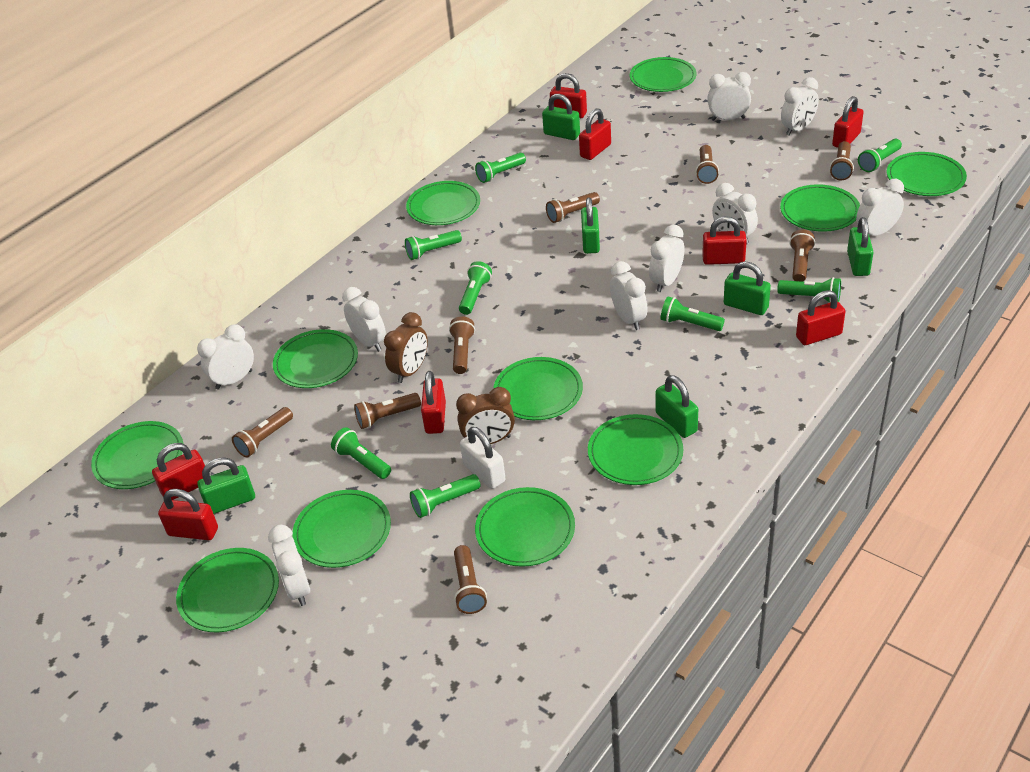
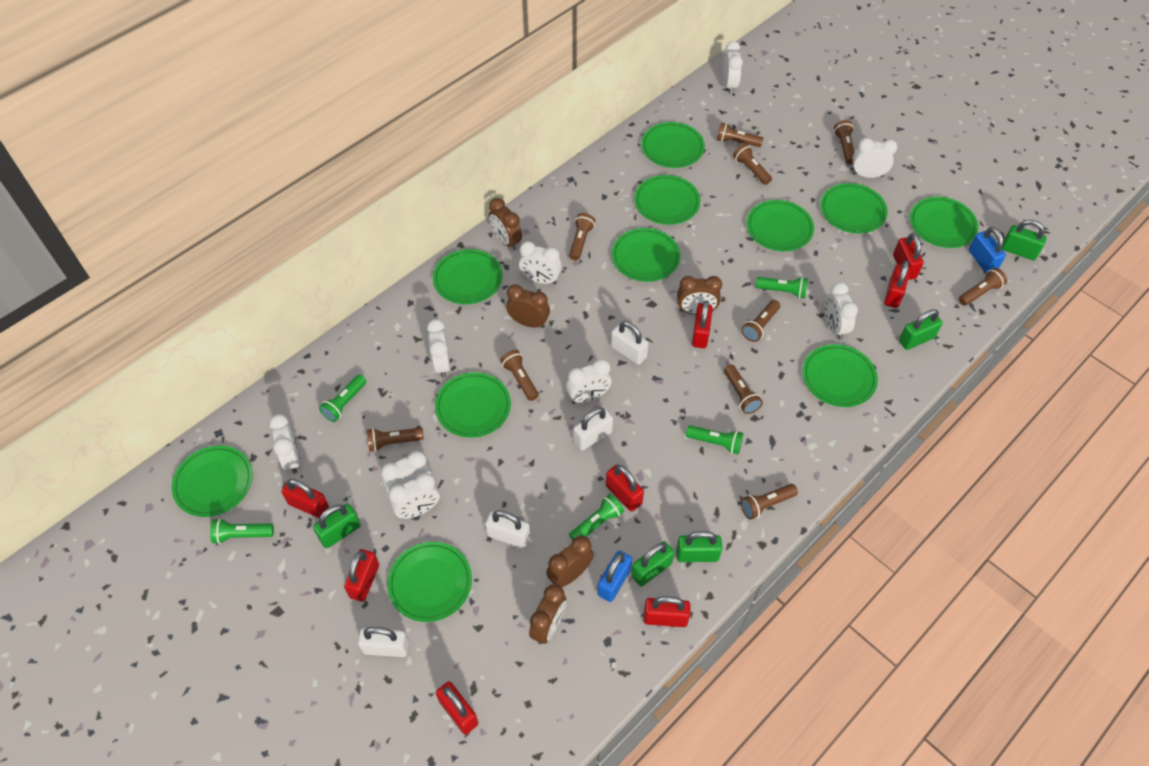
blue padlock: 0 -> 2
brown clock: 2 -> 5
brown flashlight: 8 -> 10
green flashlight: 8 -> 5
green padlock: 6 -> 5
white padlock: 1 -> 4

